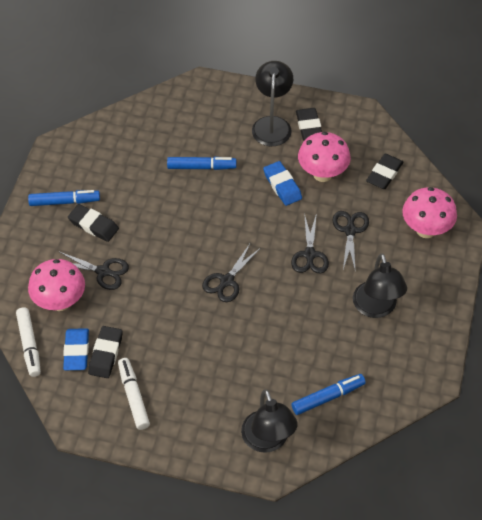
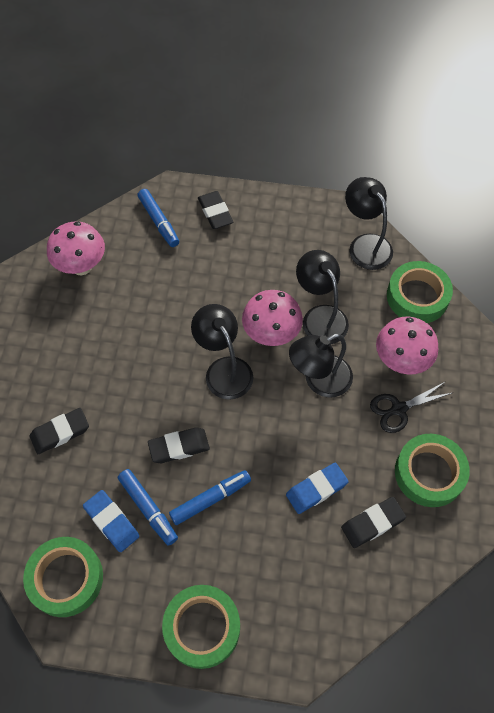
black lamp: 3 -> 4
black scissors: 4 -> 1
green tape: 0 -> 4
white marker: 2 -> 0

